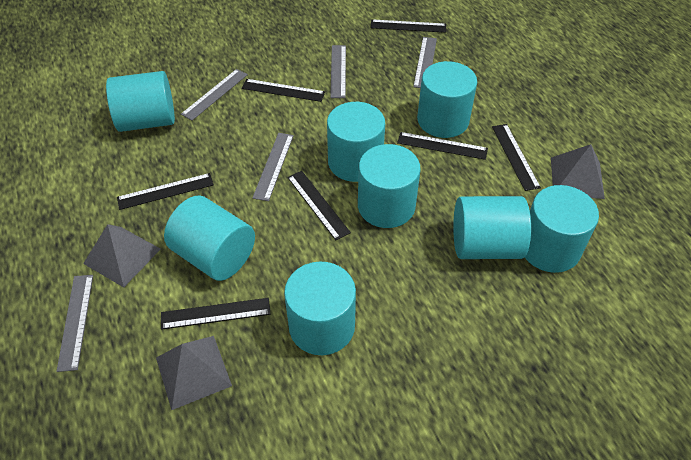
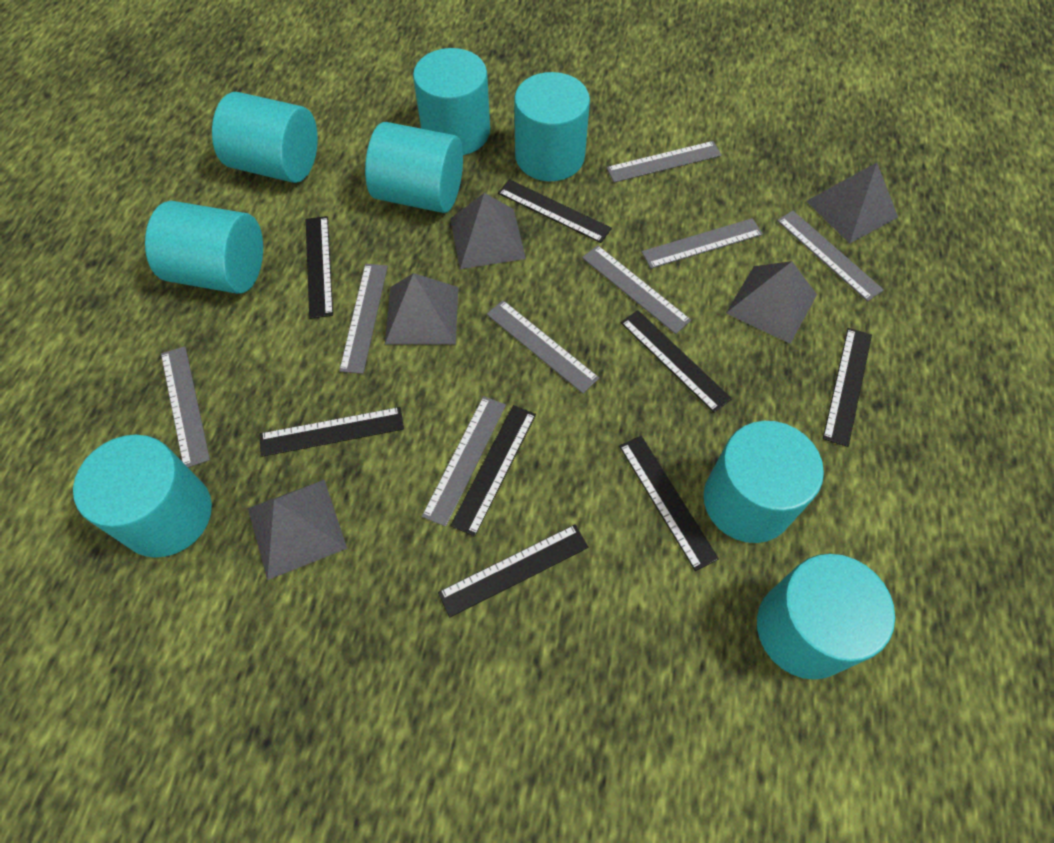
black ruler: 7 -> 8
grey pyramid: 3 -> 5
grey ruler: 5 -> 8

